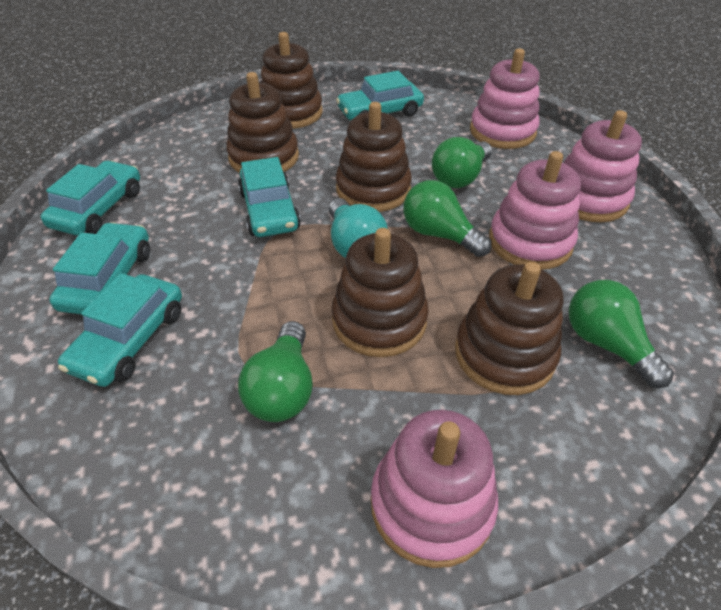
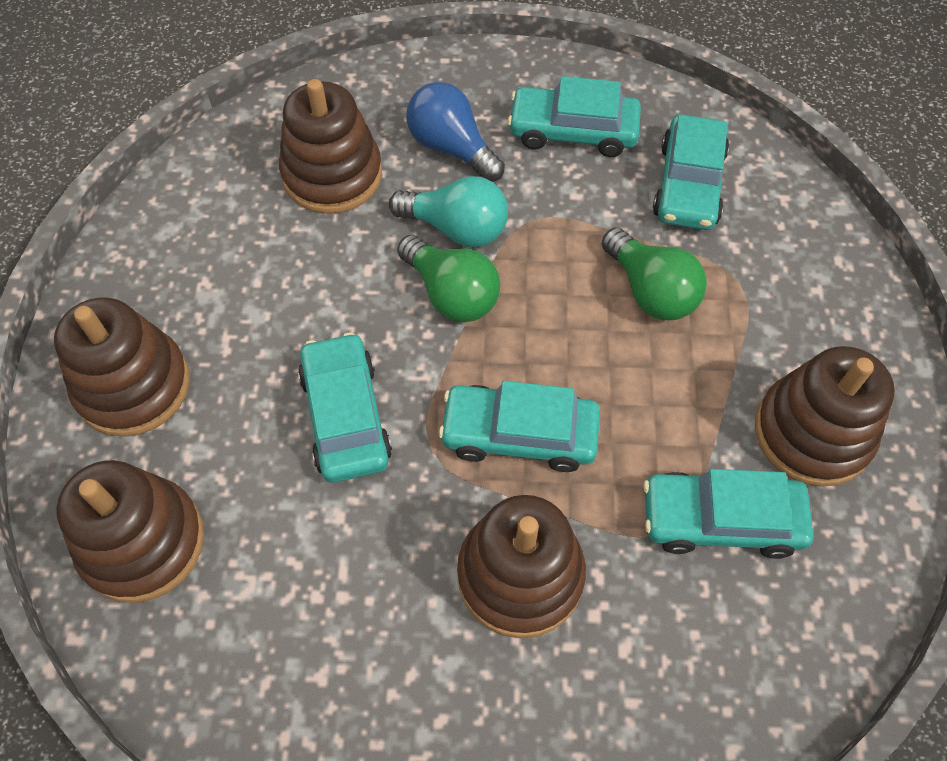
blue light bulb: 0 -> 1
green light bulb: 4 -> 2
pink stacking toy: 4 -> 0

